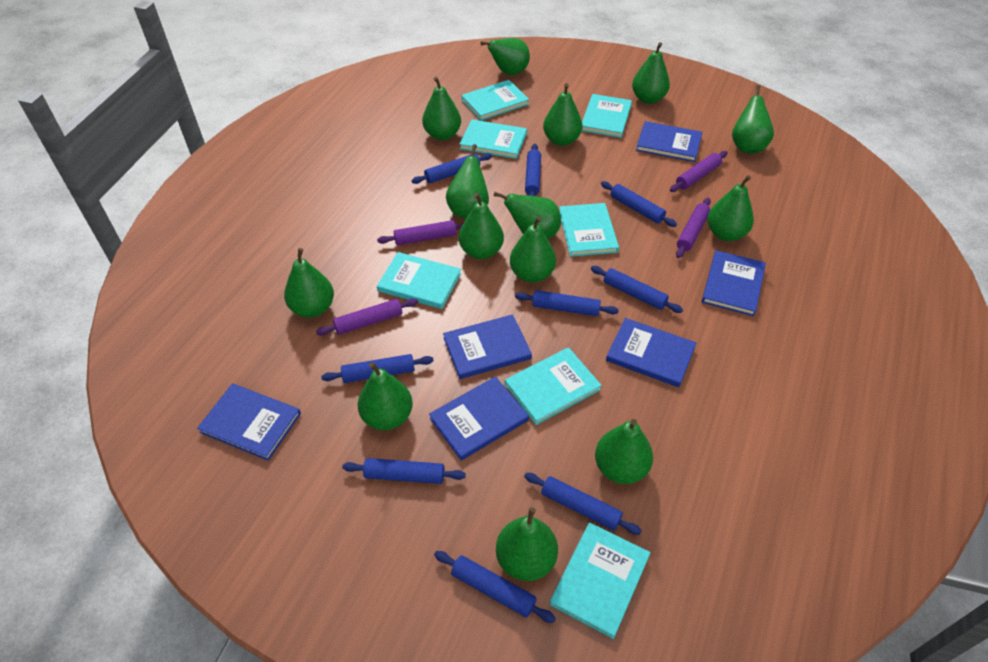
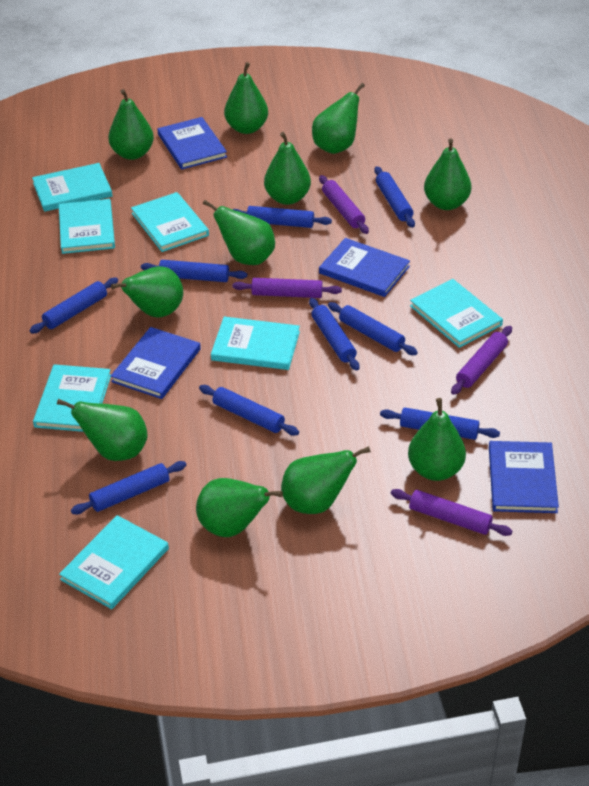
blue book: 6 -> 4
green pear: 14 -> 11

